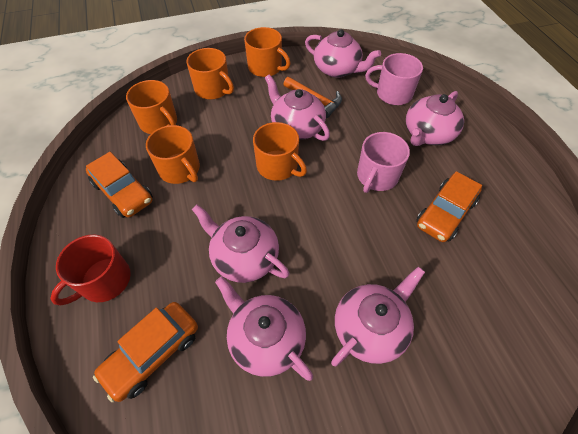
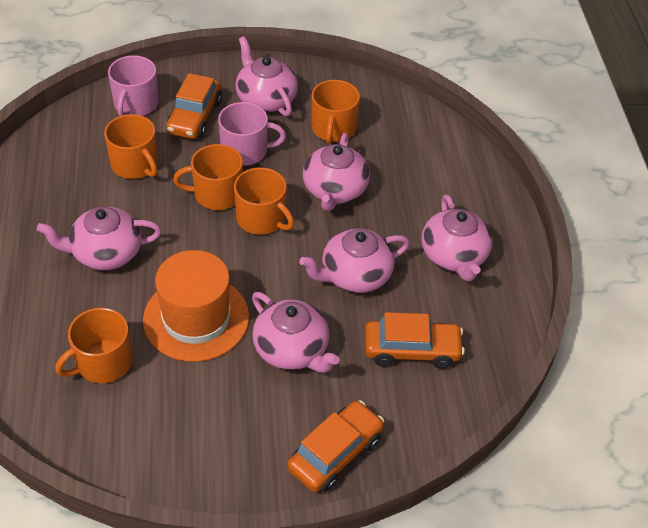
orange hammer: 1 -> 0
orange hat: 0 -> 1
red mug: 1 -> 0

